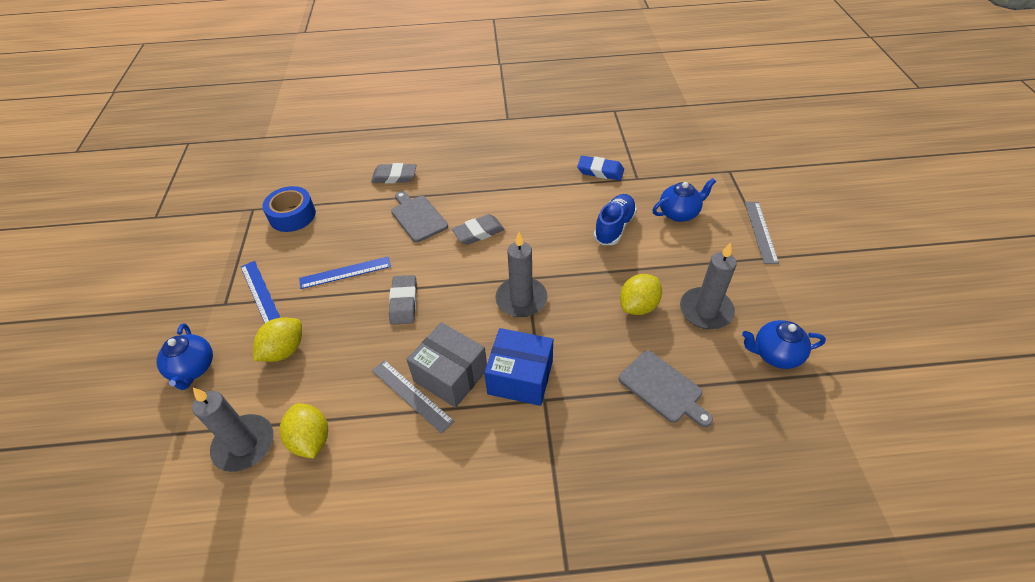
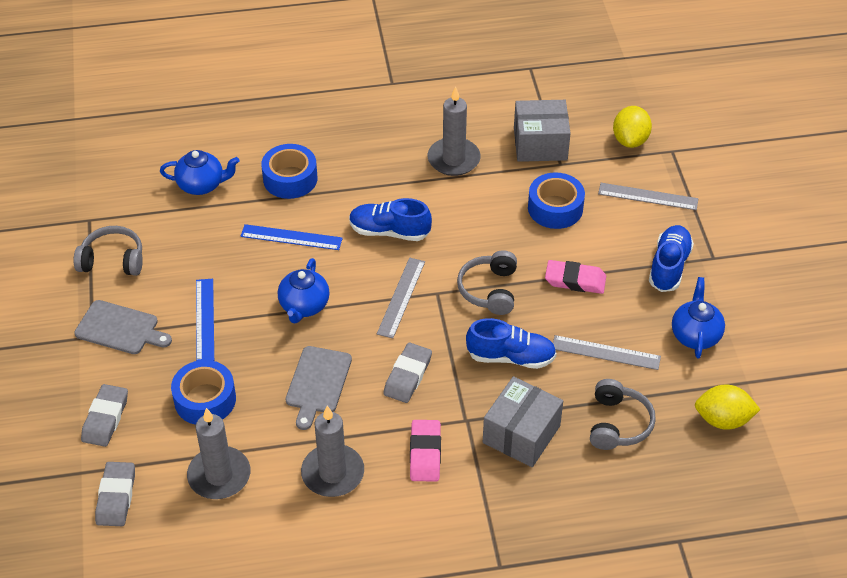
blue box: 1 -> 0
blue eraser: 1 -> 0
blue shoe: 1 -> 3
blue tape: 1 -> 3
grey box: 1 -> 2
grey headphones: 0 -> 3
grey ruler: 2 -> 3
pink eraser: 0 -> 2
yellow lemon: 3 -> 2

